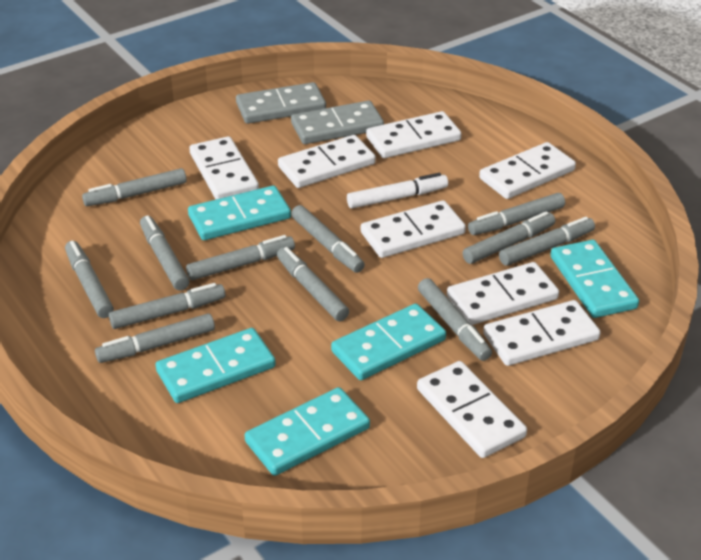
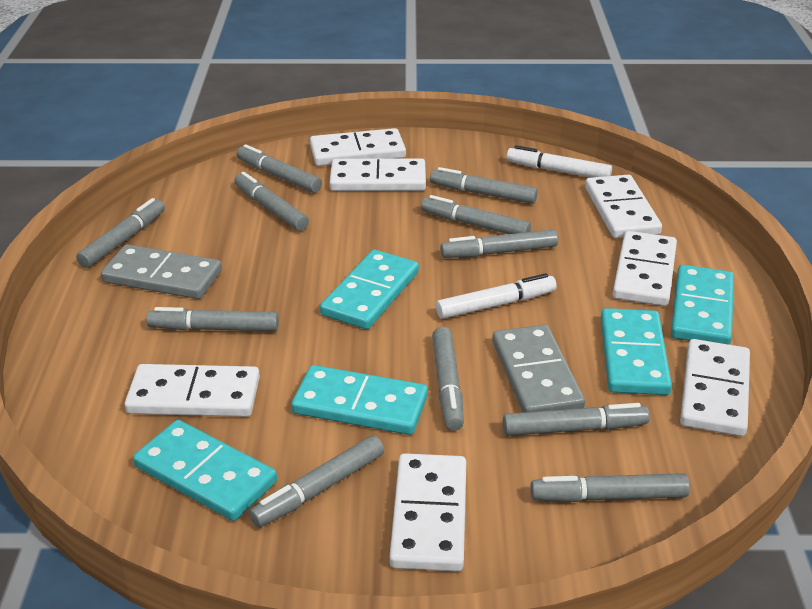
grey marker: 12 -> 11
white domino: 8 -> 7
white marker: 1 -> 2

